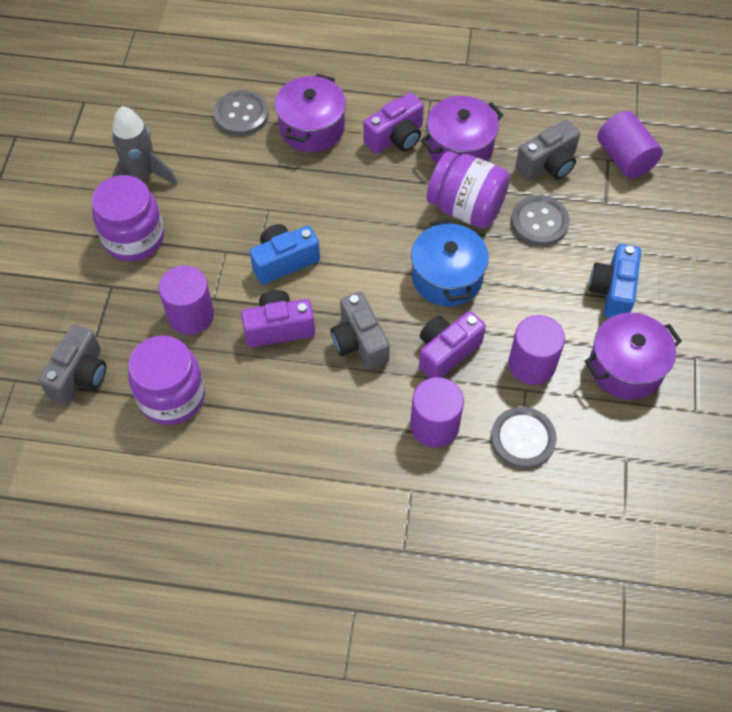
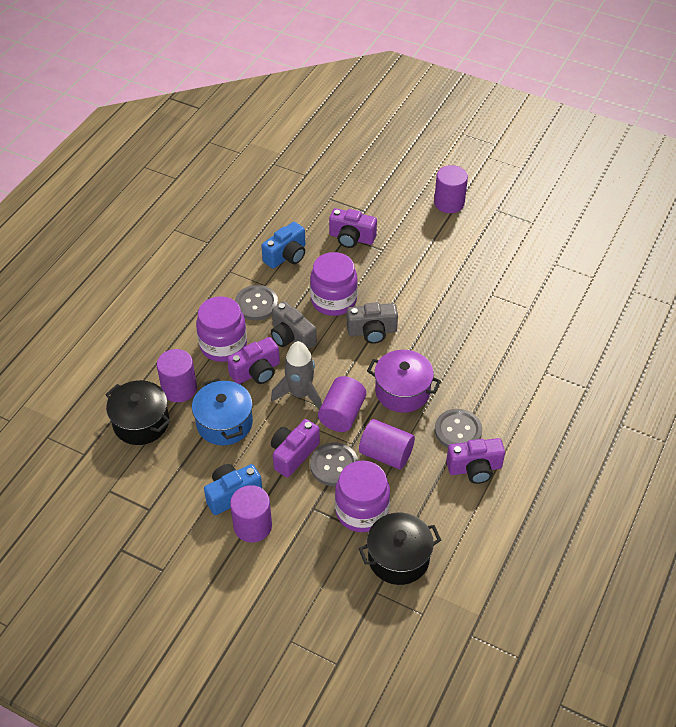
black pot: 0 -> 2
grey camera: 3 -> 2
purple camera: 3 -> 4
purple cylinder: 4 -> 5
purple pot: 3 -> 1

